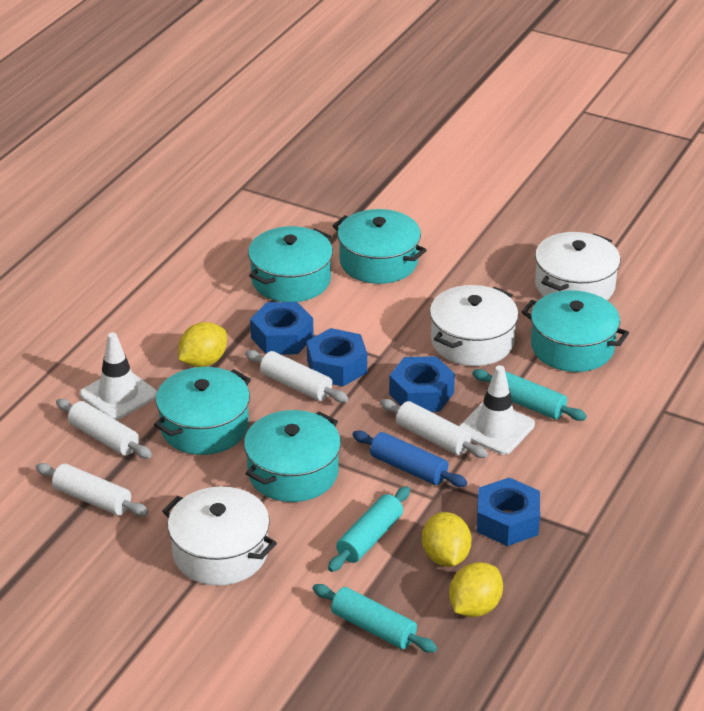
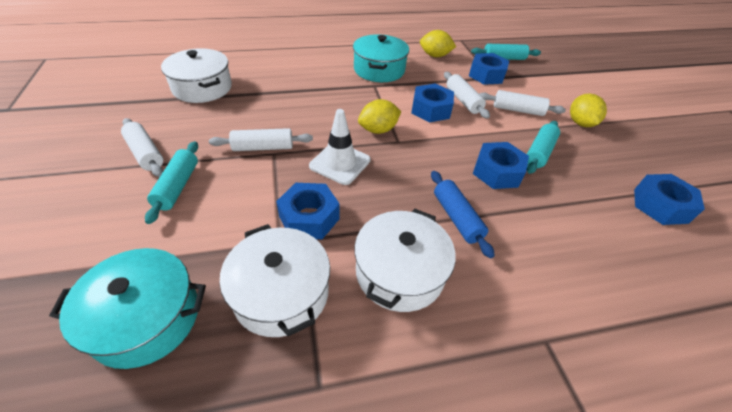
blue nut: 4 -> 5
turquoise pot: 5 -> 2
white traffic cone: 2 -> 1

